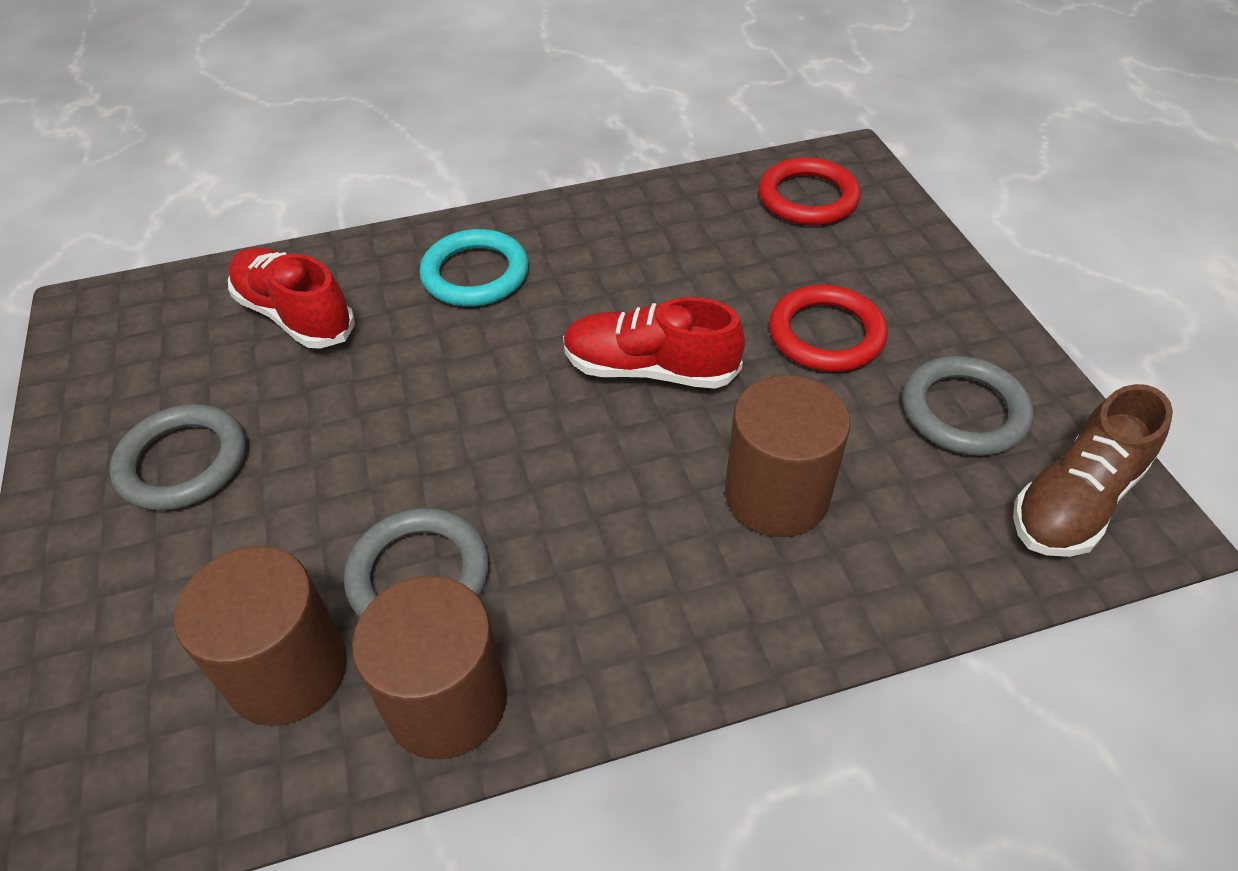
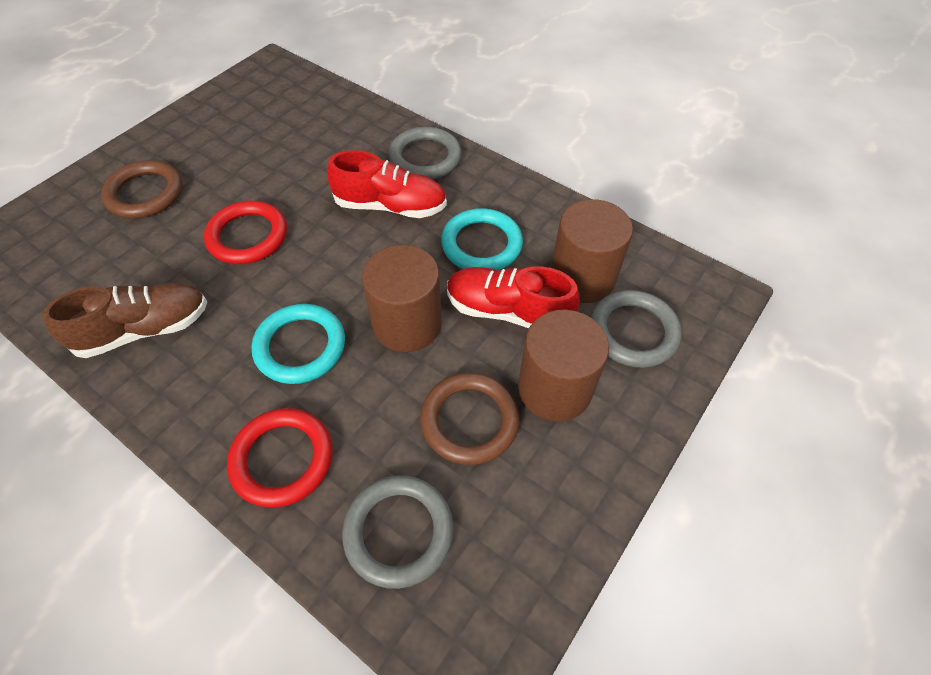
brown ring: 0 -> 2
turquoise ring: 1 -> 2

